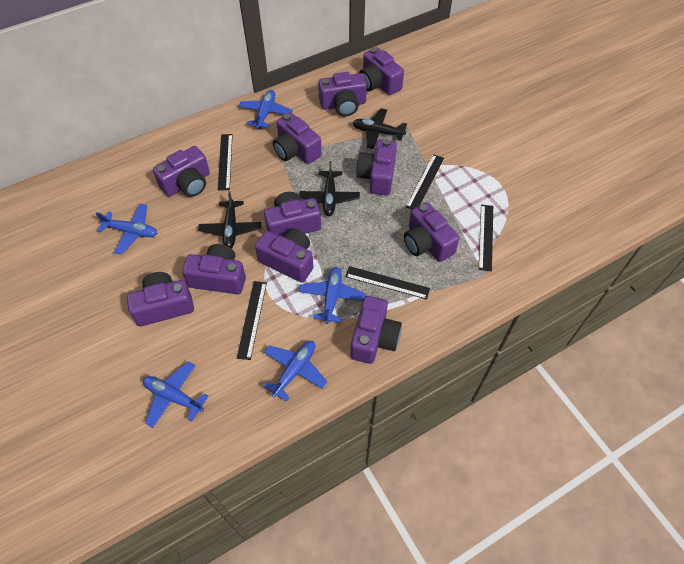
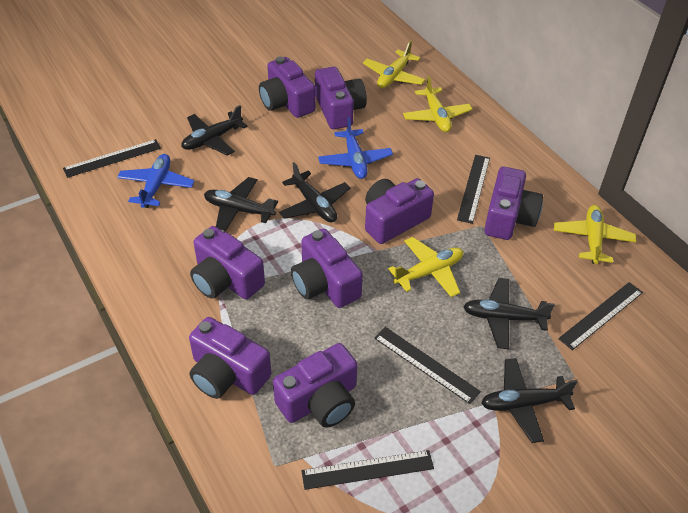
black plane: 3 -> 5
blue plane: 5 -> 2
purple camera: 11 -> 8
yellow plane: 0 -> 4

